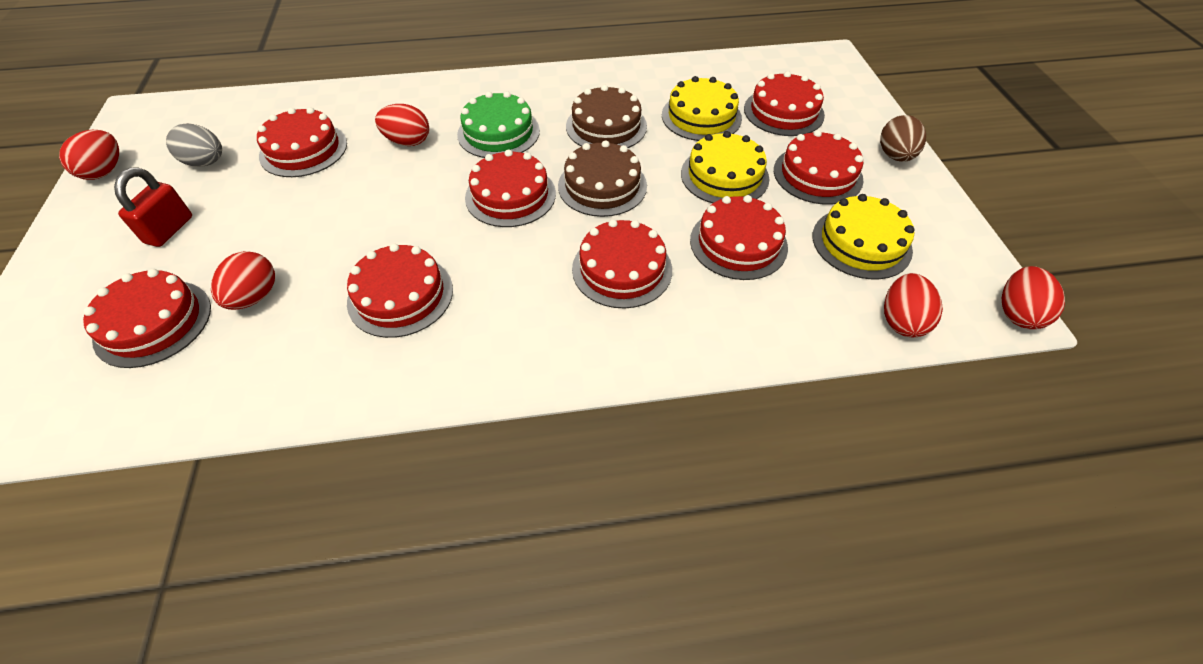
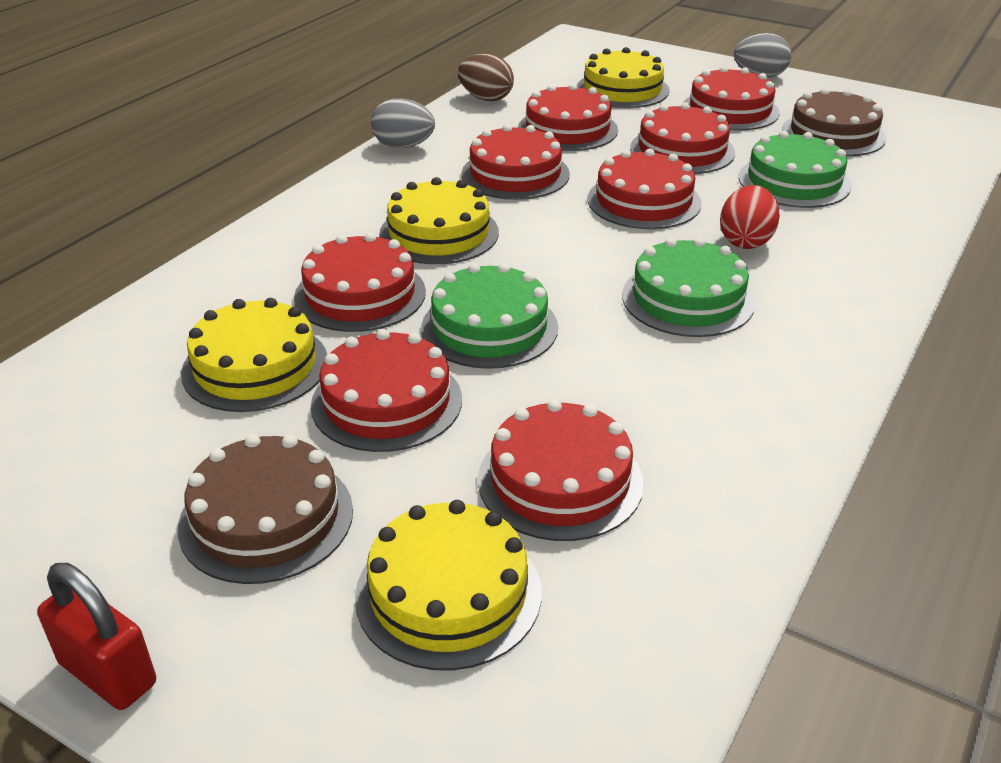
green cake: 1 -> 3
grey egg: 1 -> 2
red egg: 5 -> 1
yellow cake: 3 -> 4

